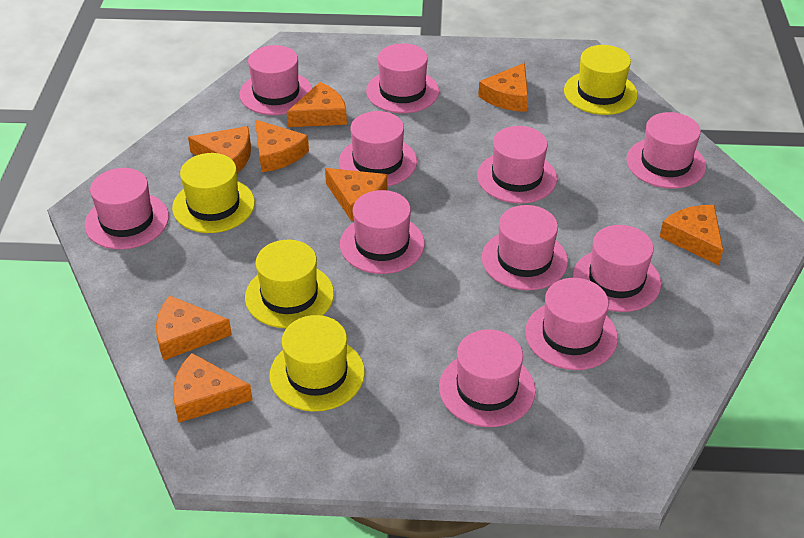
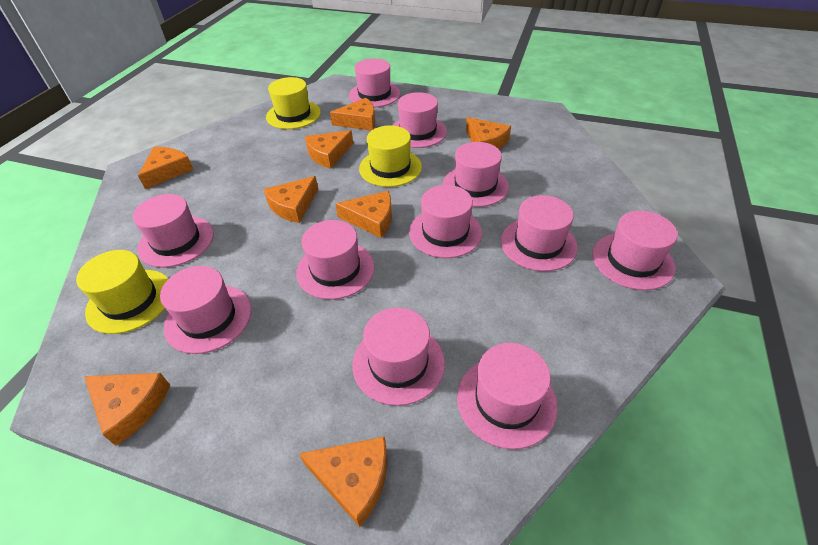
yellow hat: 4 -> 3

